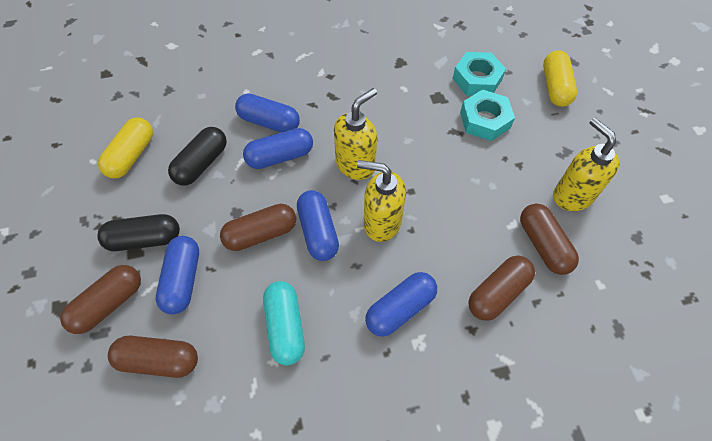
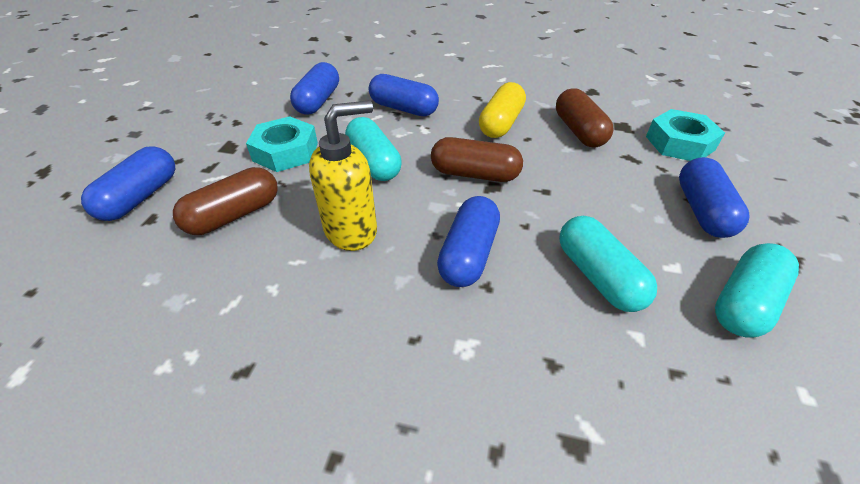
black capsule: 2 -> 0
brown capsule: 5 -> 3
turquoise capsule: 1 -> 3
yellow capsule: 2 -> 1
yellow soap dispenser: 3 -> 1

